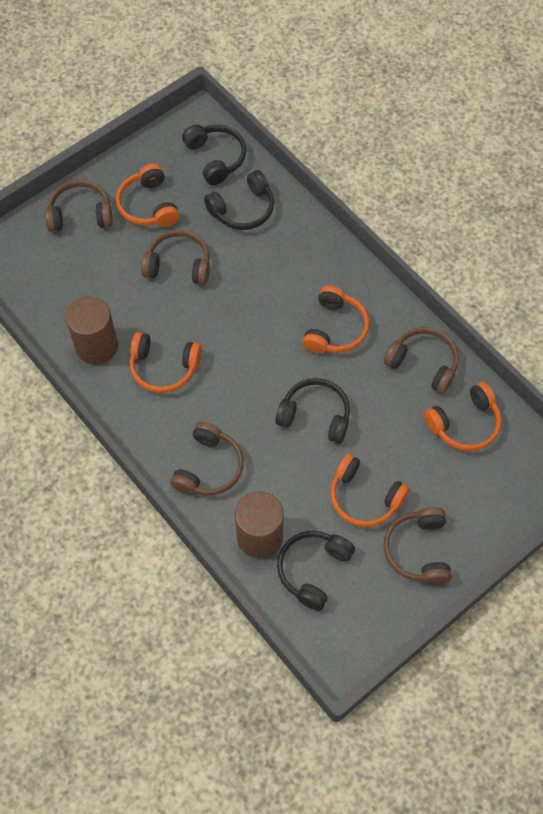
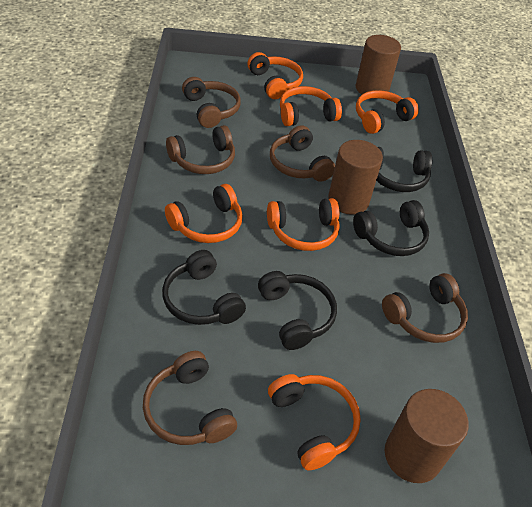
brown cylinder: 2 -> 3
orange headphones: 5 -> 6

